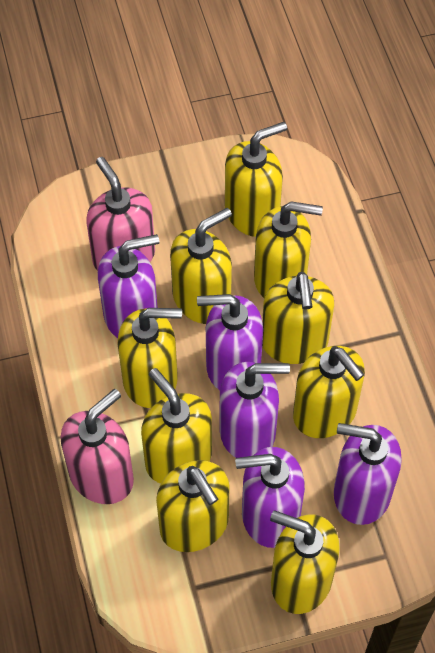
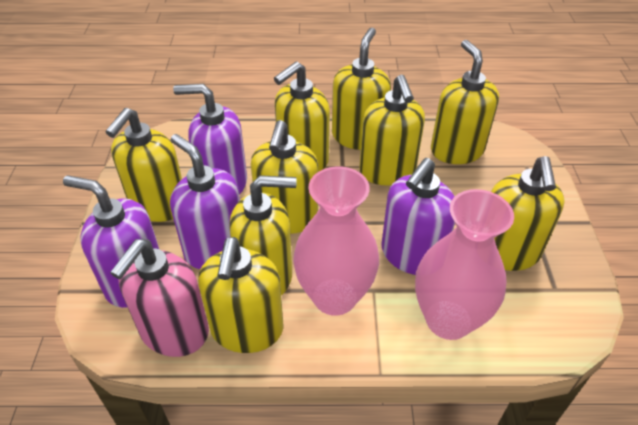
pink soap dispenser: 2 -> 1
pink vase: 0 -> 2
purple soap dispenser: 5 -> 4

